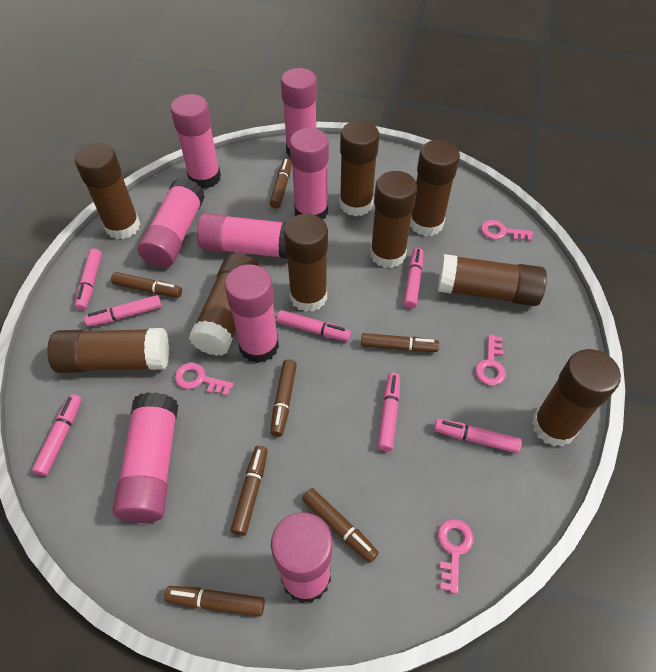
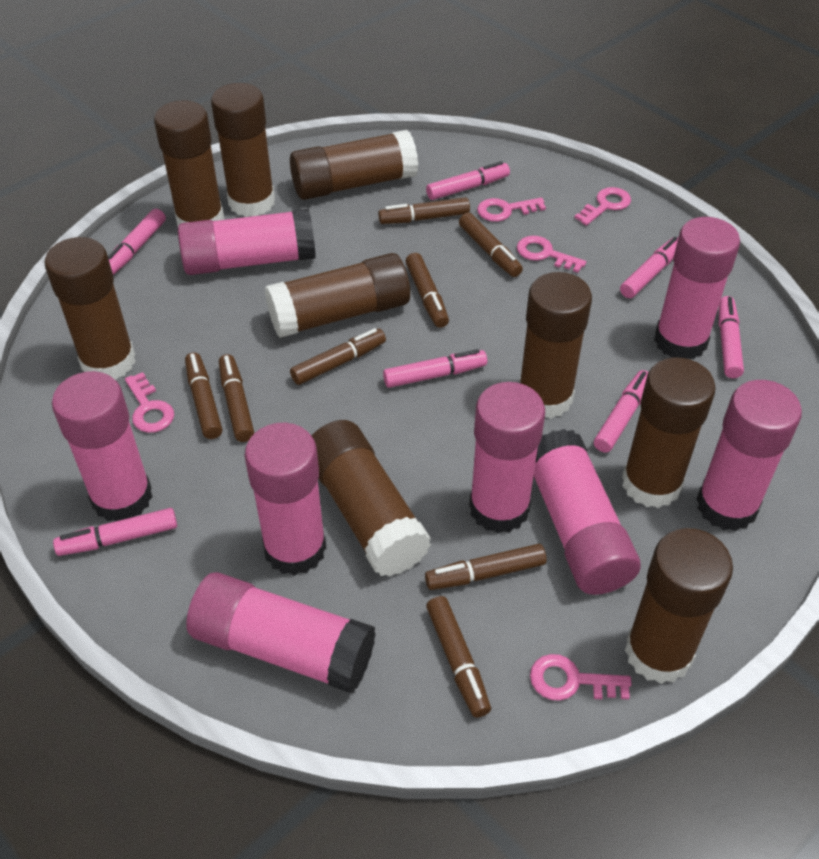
brown marker: 7 -> 8
pink key: 4 -> 5

